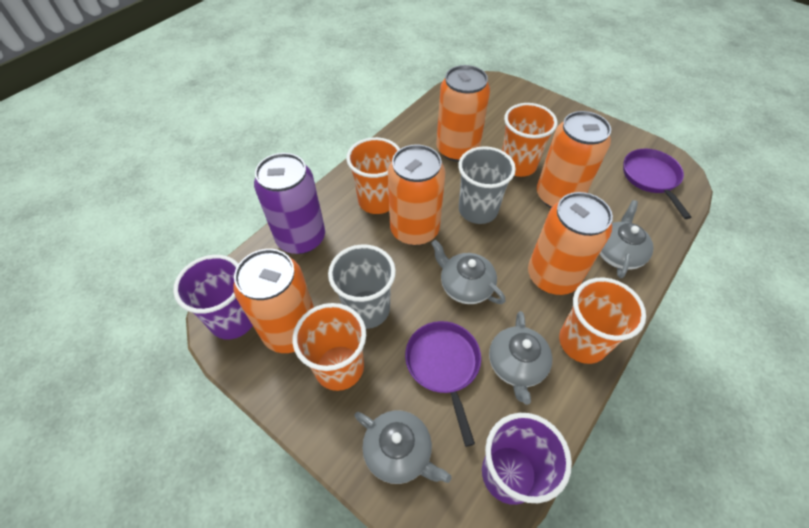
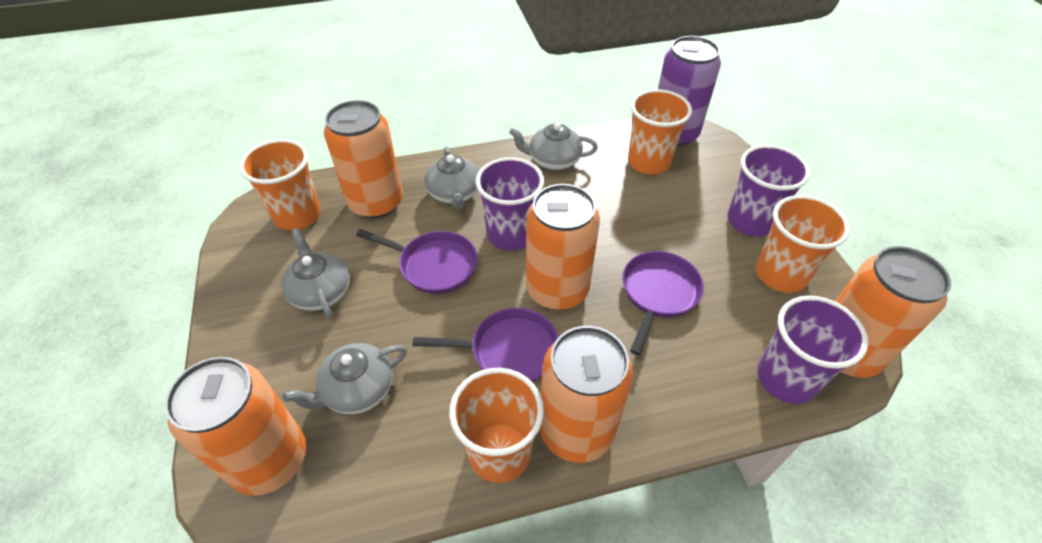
grey cup: 2 -> 0
purple cup: 2 -> 3
purple pan: 2 -> 3

